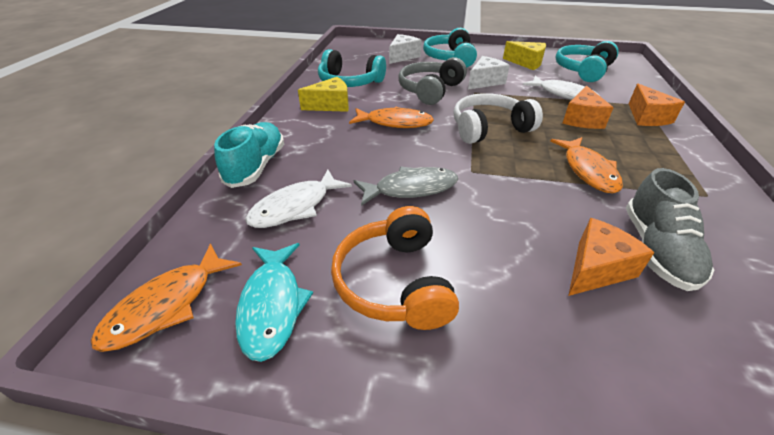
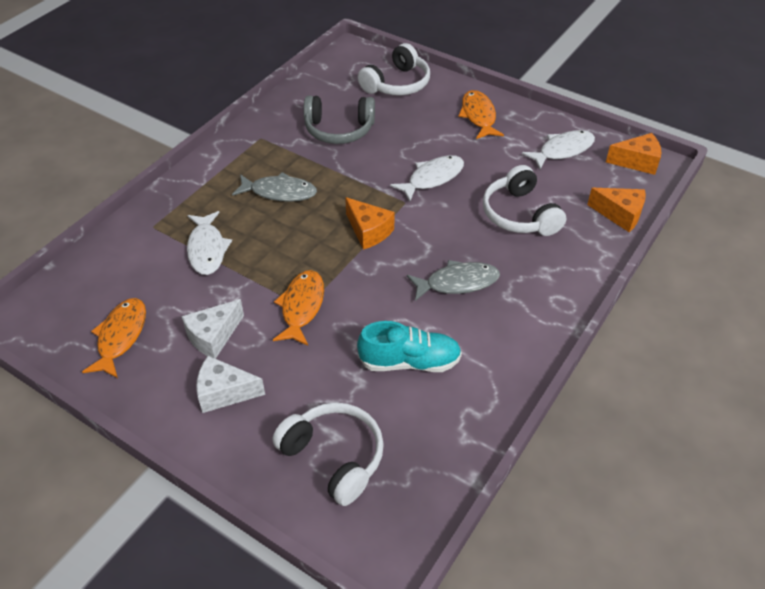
grey fish: 1 -> 2
grey shoe: 1 -> 0
orange headphones: 1 -> 0
turquoise fish: 1 -> 0
turquoise headphones: 3 -> 0
white fish: 2 -> 3
white headphones: 1 -> 3
yellow cheese: 2 -> 0

